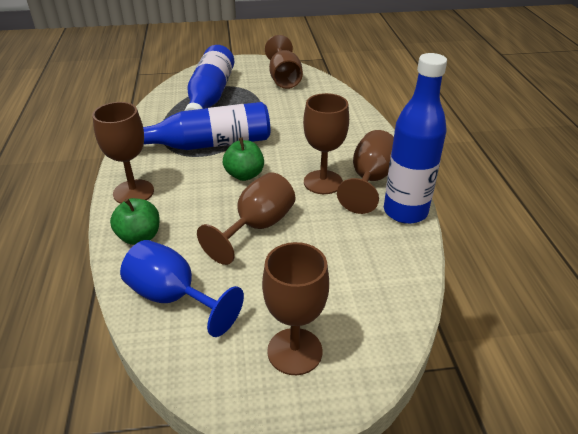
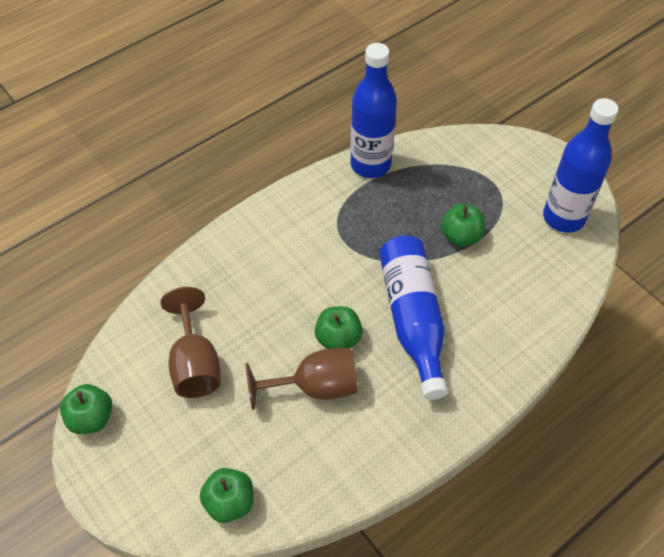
blue goblet: 1 -> 0
brown goblet: 6 -> 2
green apple: 2 -> 4

